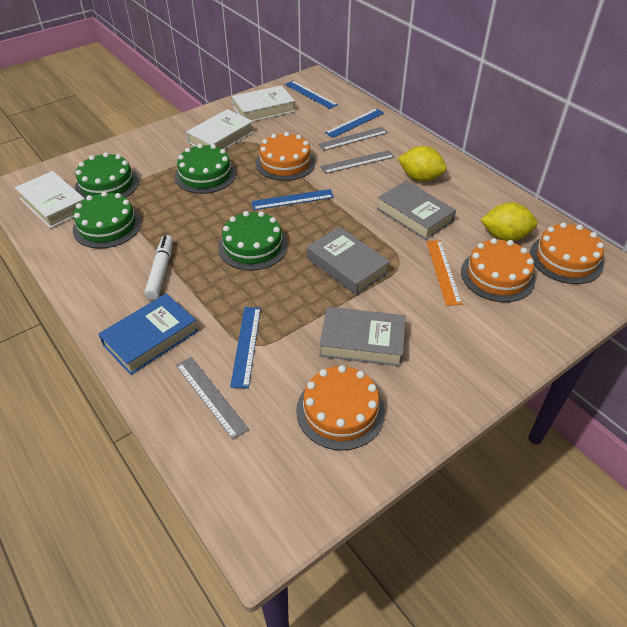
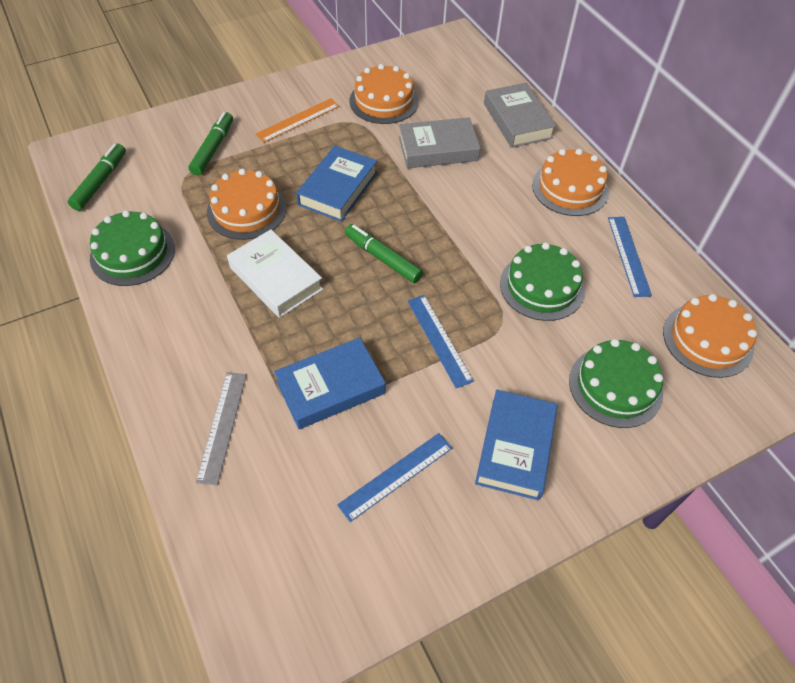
blue book: 1 -> 3
blue ruler: 4 -> 3
green cake: 4 -> 3
green marker: 0 -> 3
grey book: 3 -> 2
grey ruler: 3 -> 1
white book: 3 -> 1
white marker: 1 -> 0
yellow lemon: 2 -> 0

